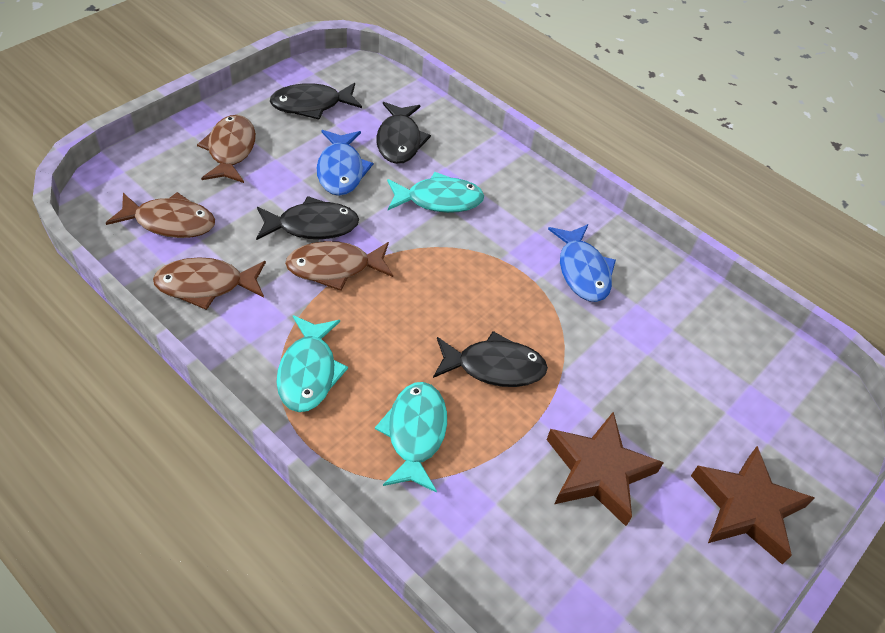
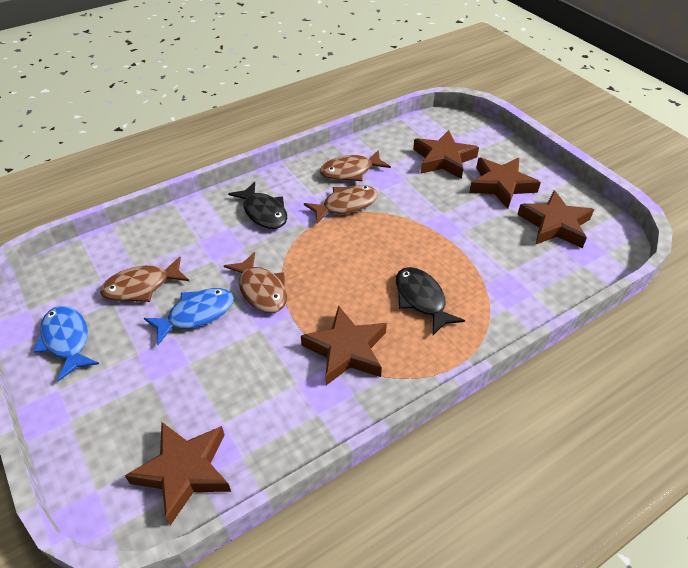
black fish: 4 -> 2
brown star: 2 -> 5
turquoise fish: 3 -> 0

